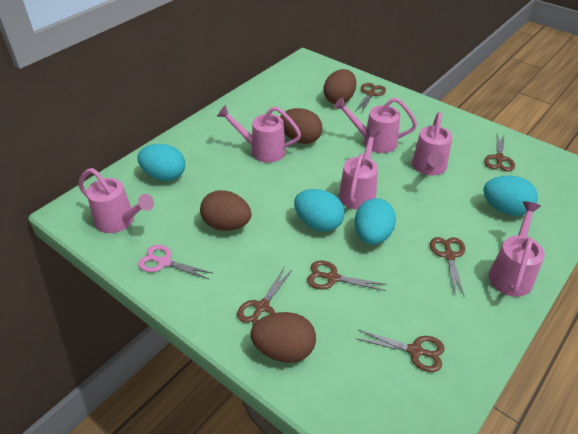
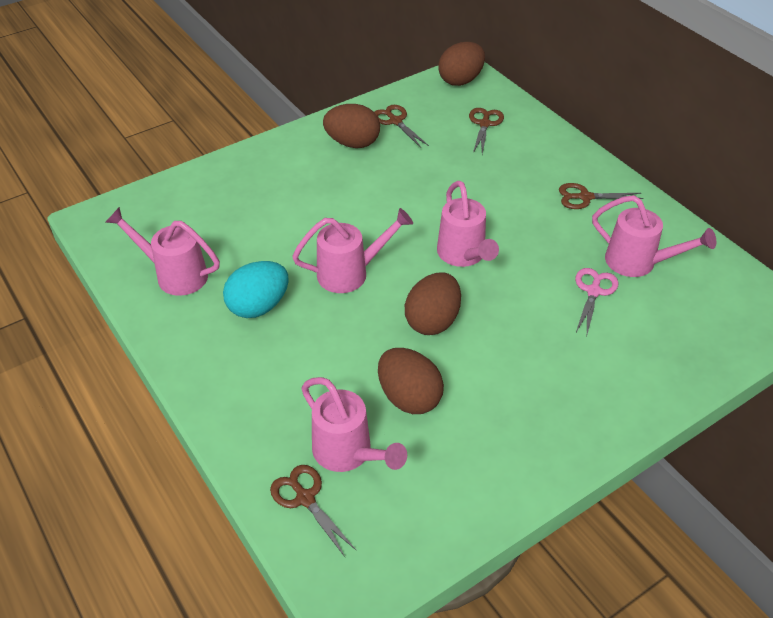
brown scissors: 6 -> 4
pink watering can: 6 -> 5
turquoise egg: 4 -> 1

